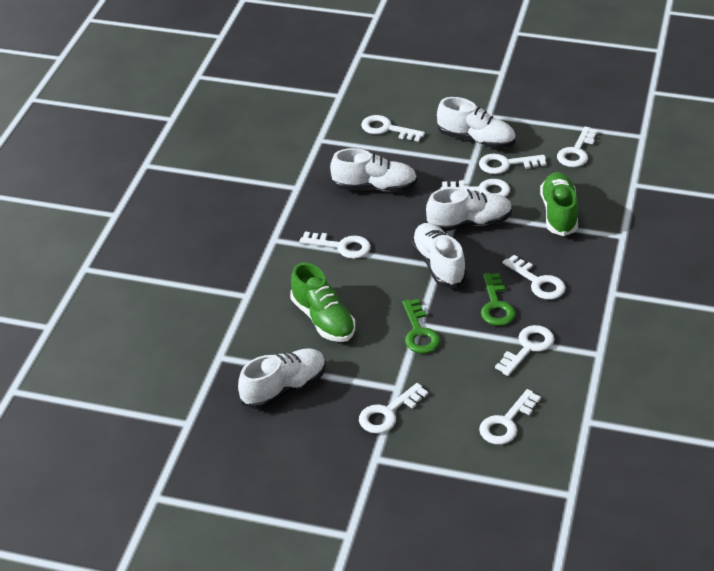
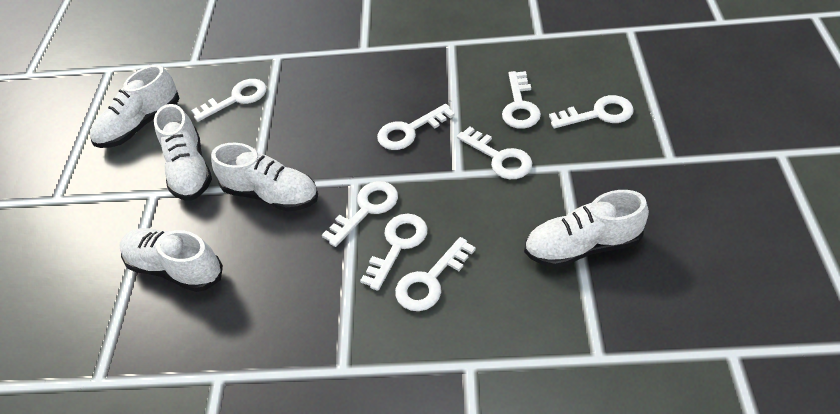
green key: 2 -> 0
green shoe: 2 -> 0
white key: 9 -> 8

